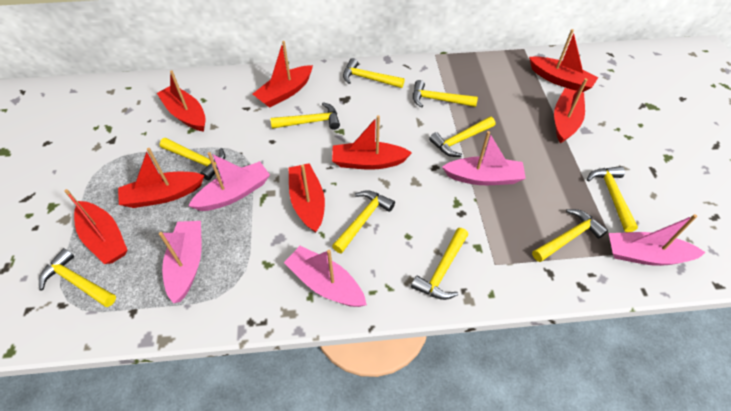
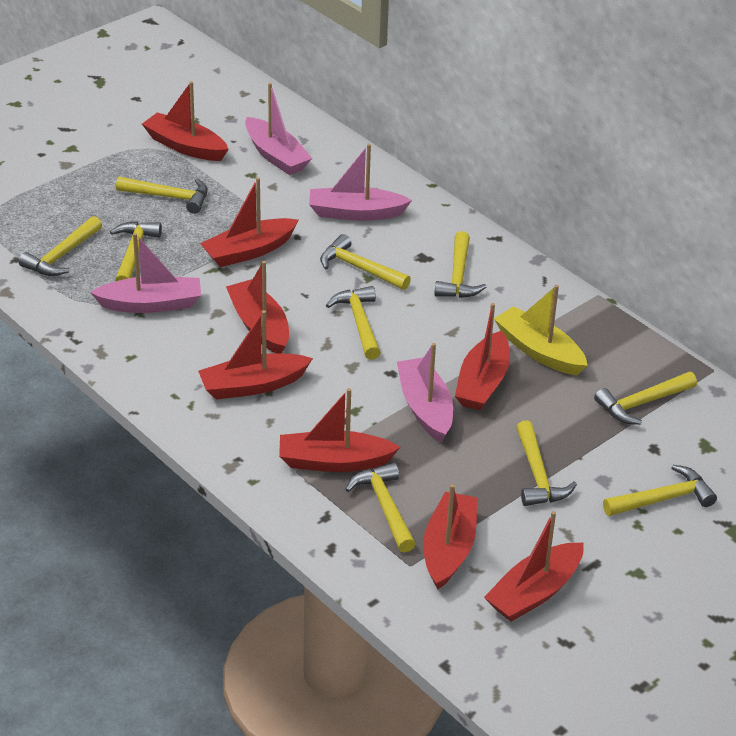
pink boat: 5 -> 4
yellow boat: 0 -> 1

